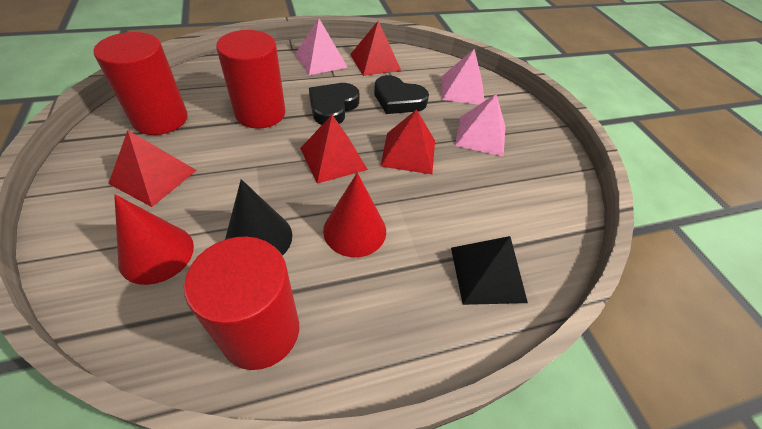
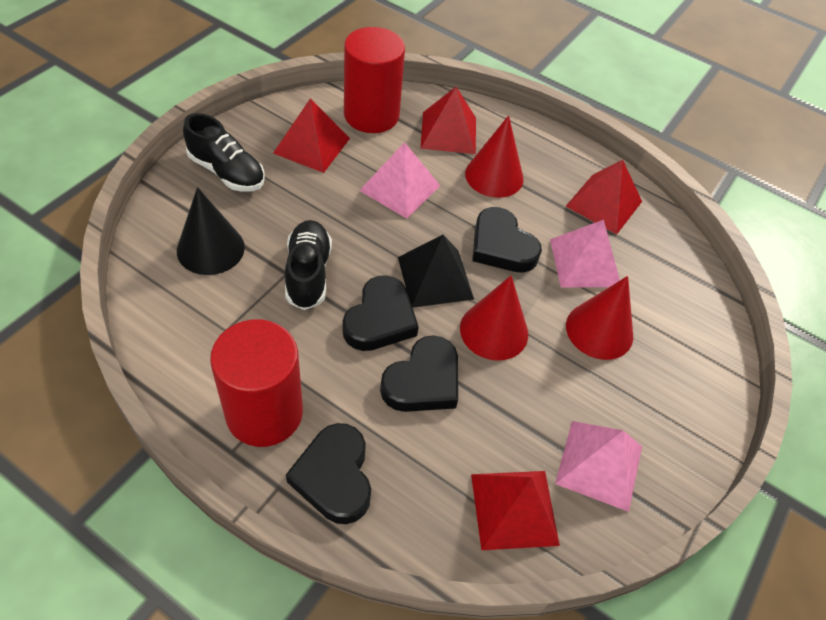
black heart: 2 -> 4
black shoe: 0 -> 2
red cone: 2 -> 3
red cylinder: 3 -> 2

